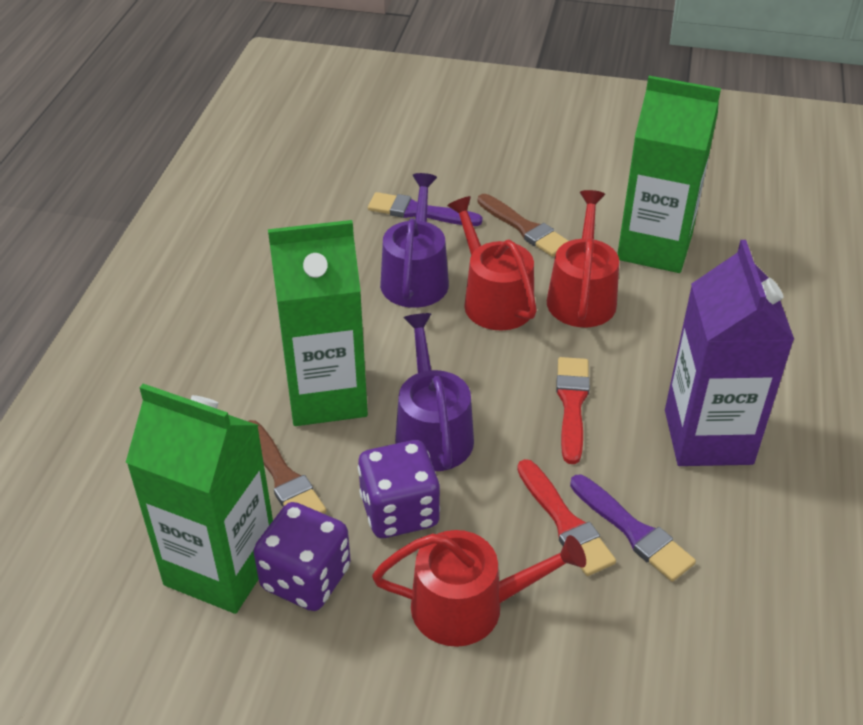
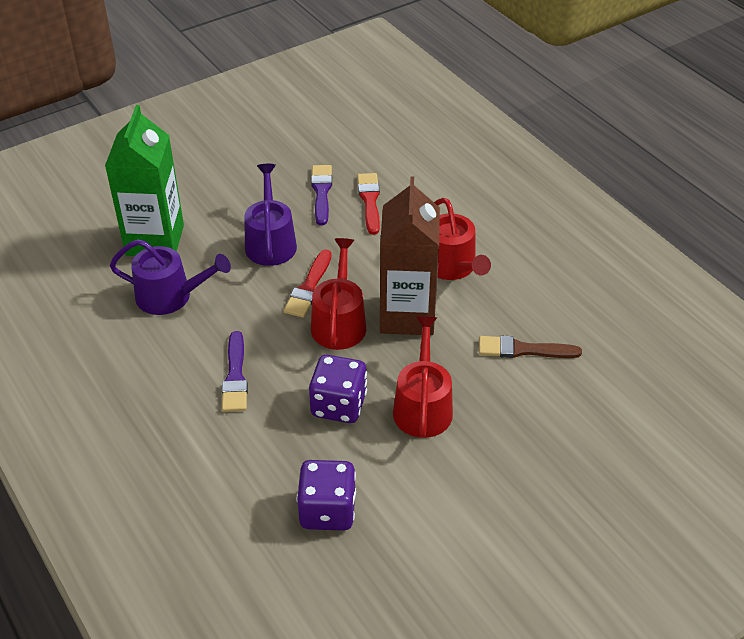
brown brush: 2 -> 1
brown carton: 0 -> 1
green carton: 3 -> 1
purple carton: 1 -> 0

